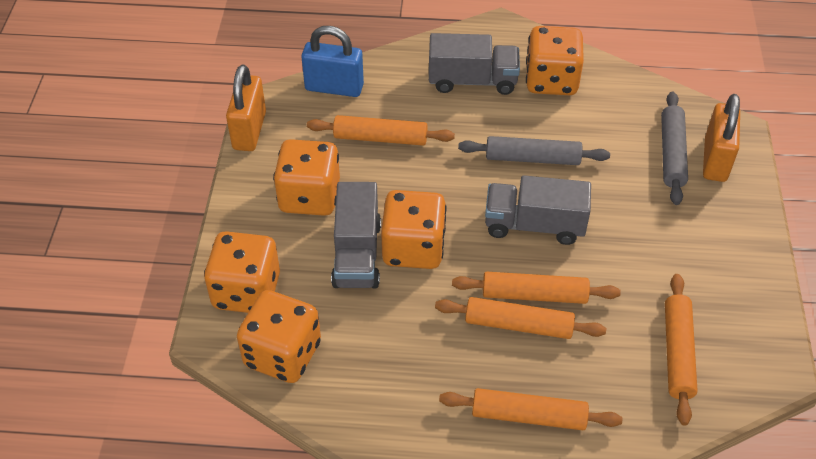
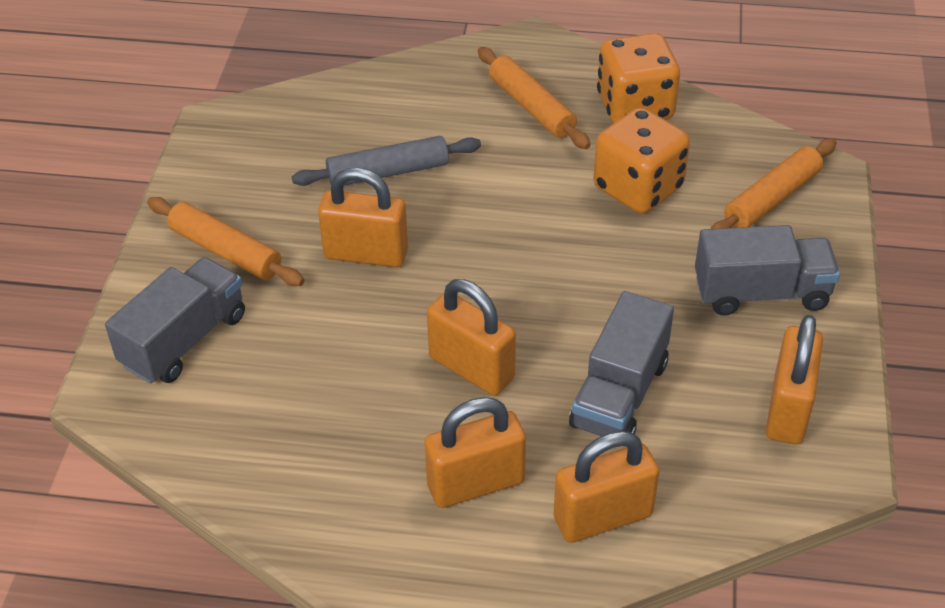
blue padlock: 1 -> 0
grey rolling pin: 2 -> 1
orange dice: 5 -> 2
orange padlock: 2 -> 5
orange rolling pin: 5 -> 3

